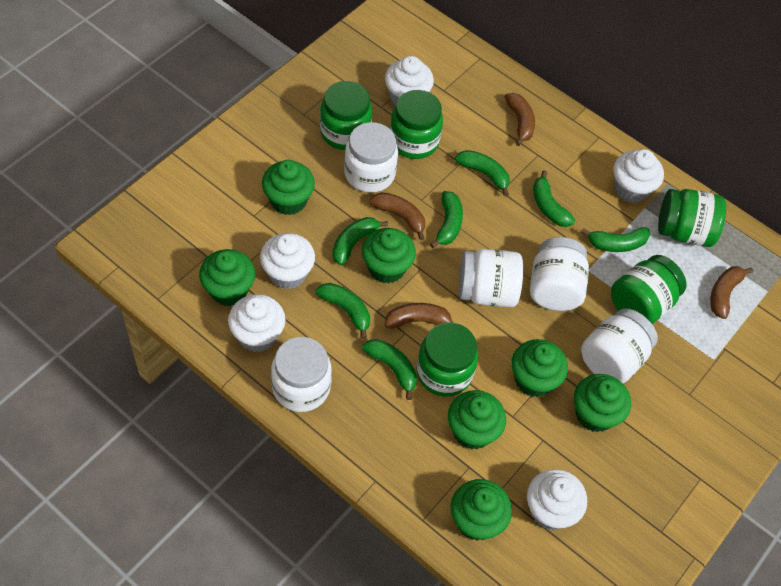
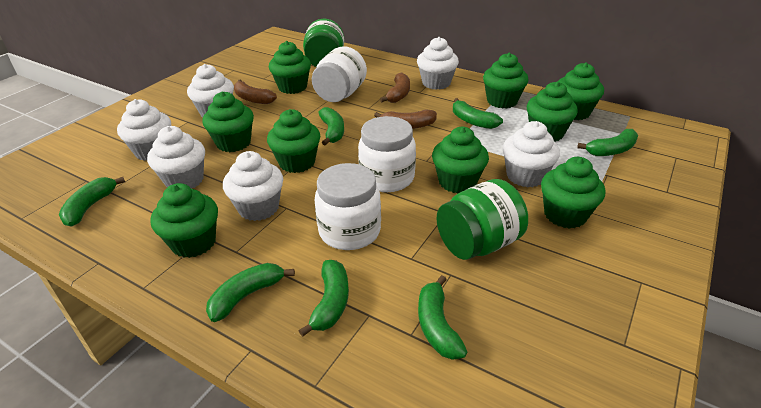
brown banana: 4 -> 3
green cupcake: 7 -> 9
green jar: 5 -> 2
white cupcake: 5 -> 6
white jar: 5 -> 3

